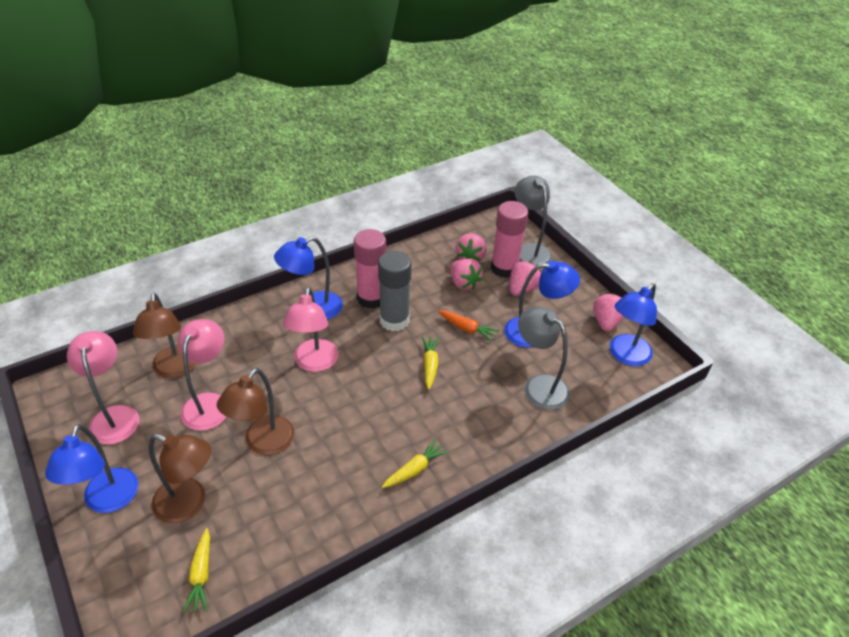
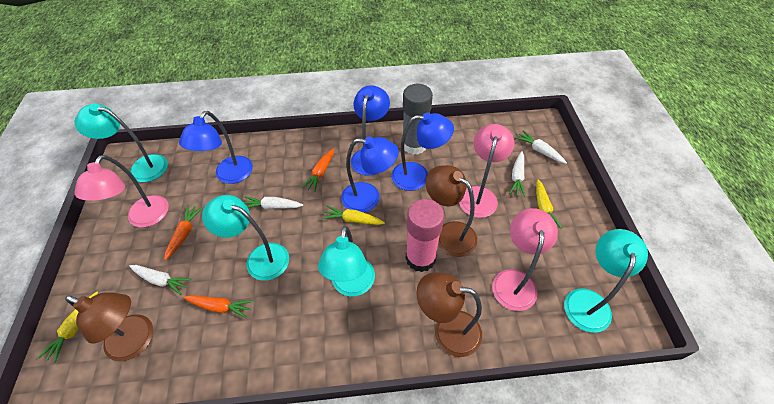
grey lamp: 2 -> 0
orange carrot: 1 -> 3
pink glue stick: 2 -> 1
pink strawberry: 4 -> 0
turquoise lamp: 0 -> 4
white carrot: 0 -> 4

